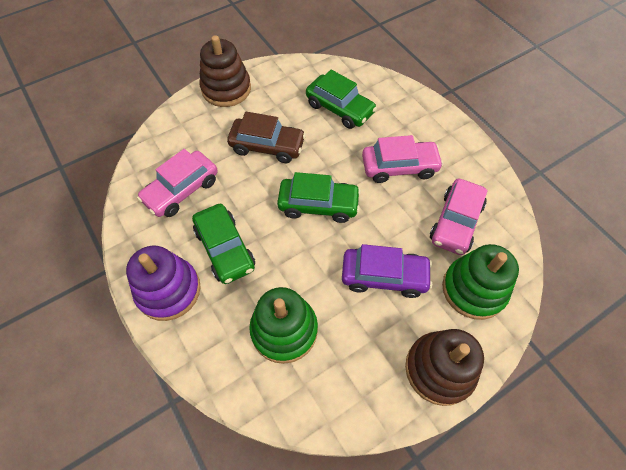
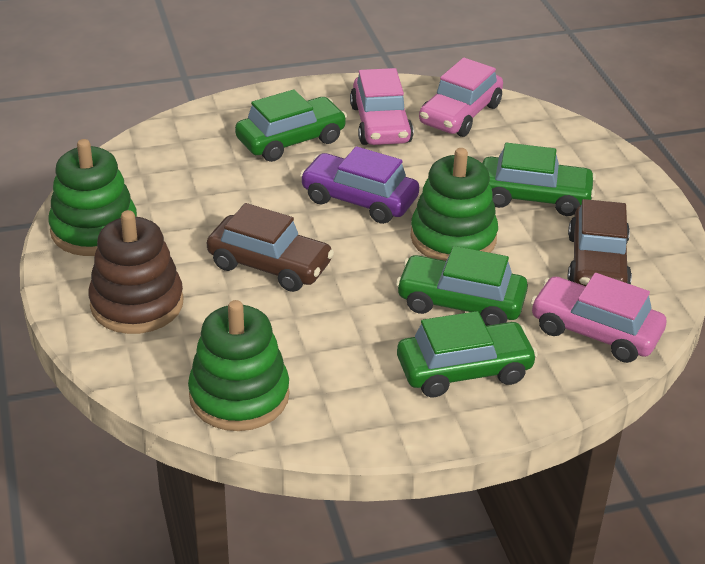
brown car: 1 -> 2
brown stacking toy: 2 -> 1
green car: 3 -> 4
green stacking toy: 2 -> 3
purple stacking toy: 1 -> 0

